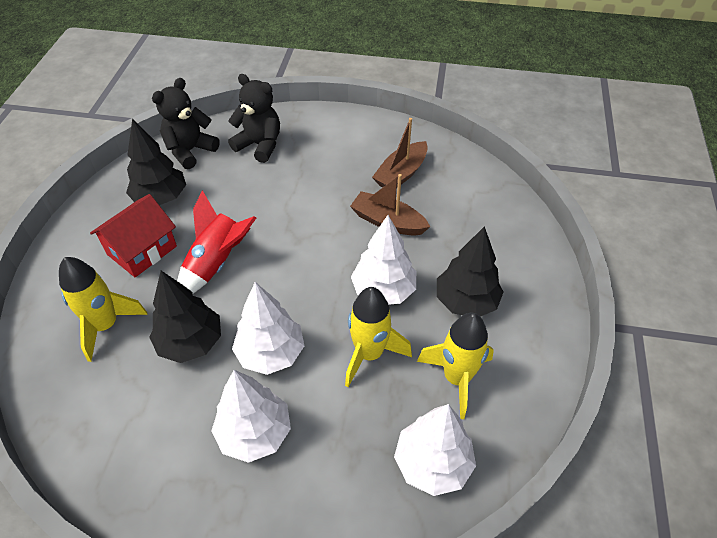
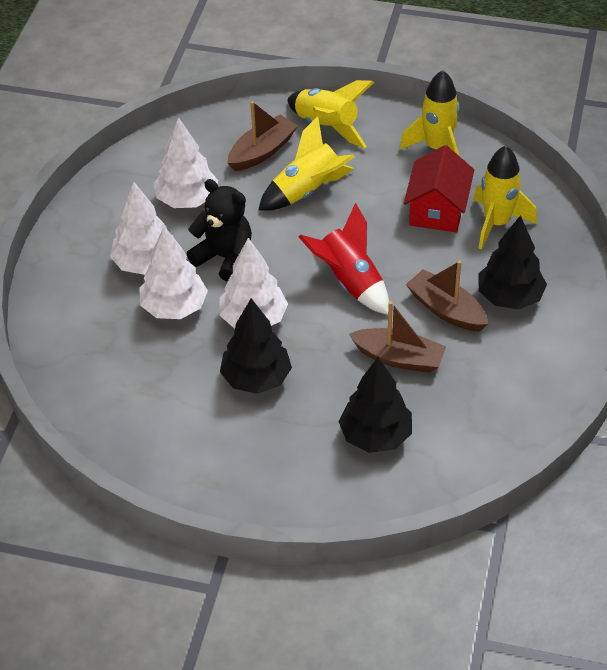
black teddy bear: 2 -> 1
brown boat: 2 -> 3
yellow rocket: 3 -> 4

